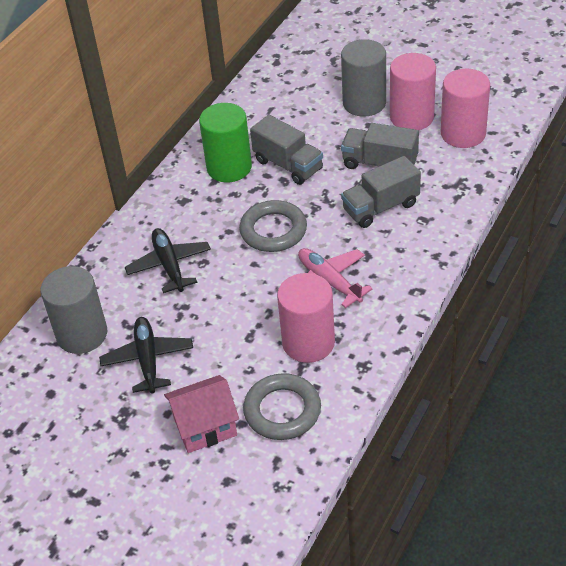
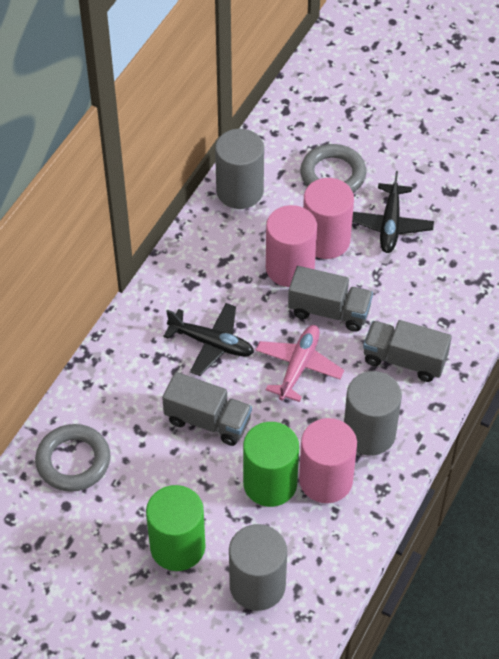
green cylinder: 1 -> 2
grey cylinder: 2 -> 3
pink house: 1 -> 0

